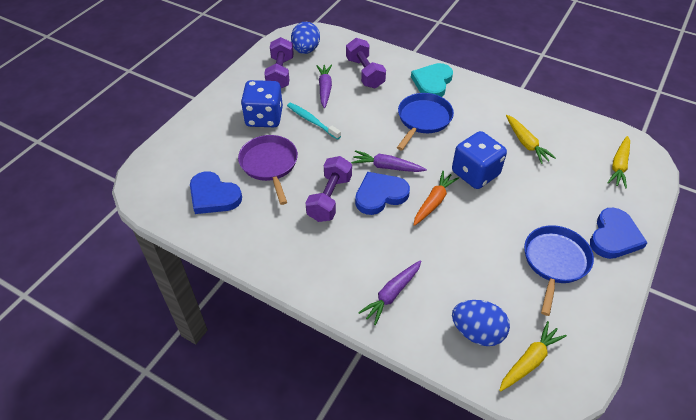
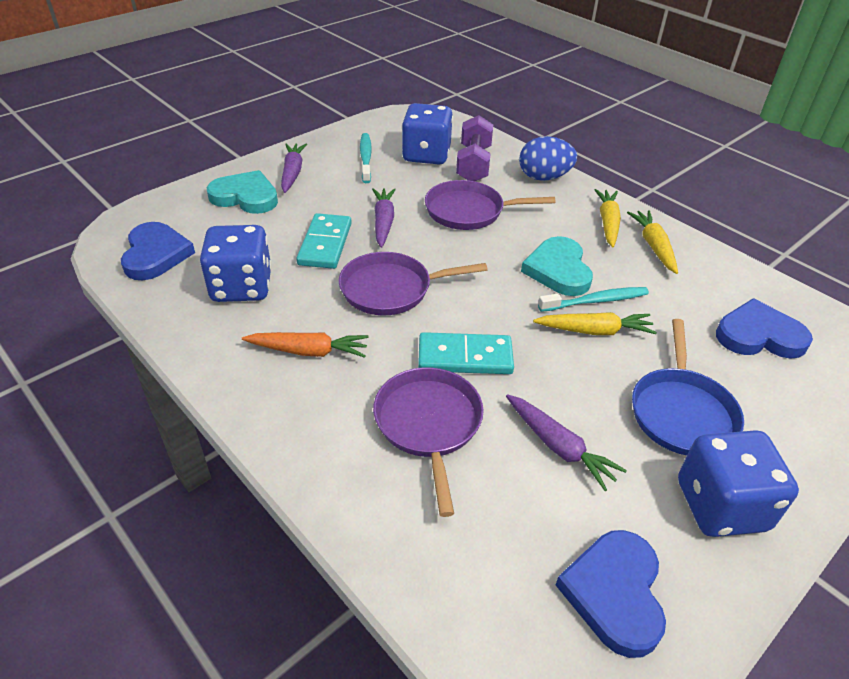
blue dice: 2 -> 3
blue egg: 2 -> 1
blue pan: 2 -> 1
purple dumbbell: 3 -> 1
purple pan: 1 -> 3
turquoise domino: 0 -> 2
turquoise heart: 1 -> 2
turquoise toothbrush: 1 -> 2

